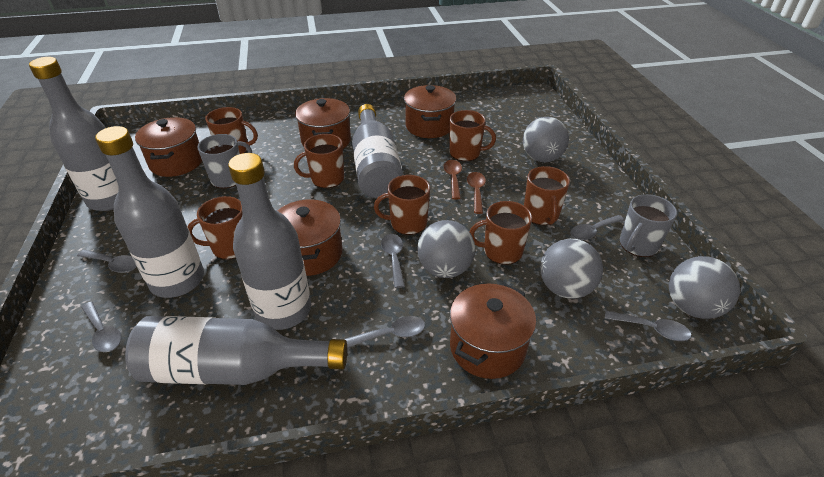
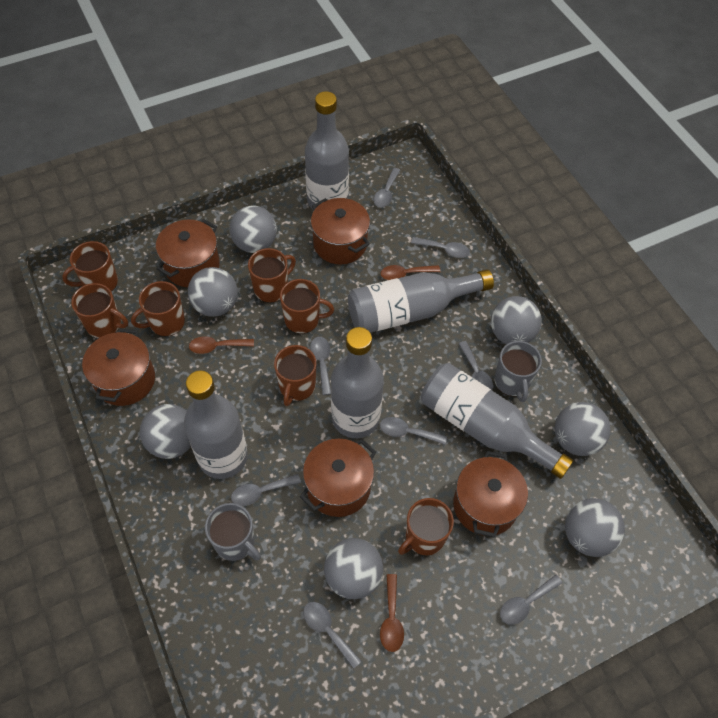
brown spoon: 2 -> 3
grey ball: 4 -> 7
grey spoon: 6 -> 8

